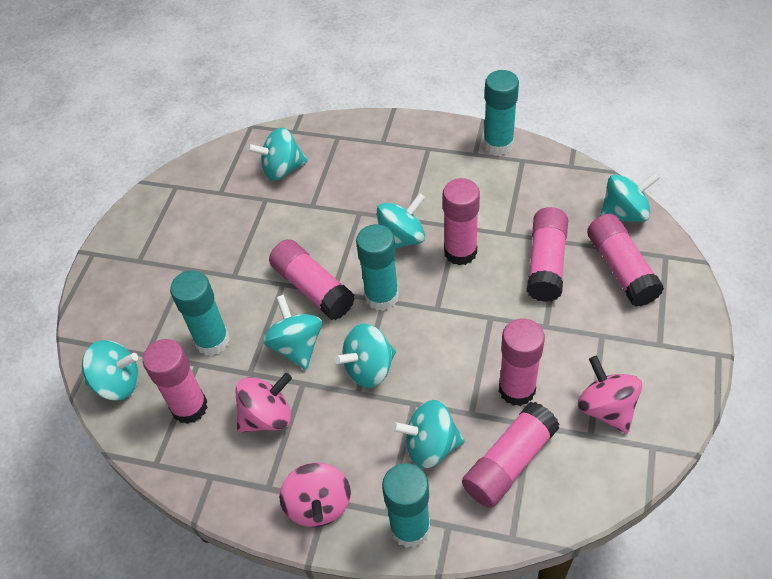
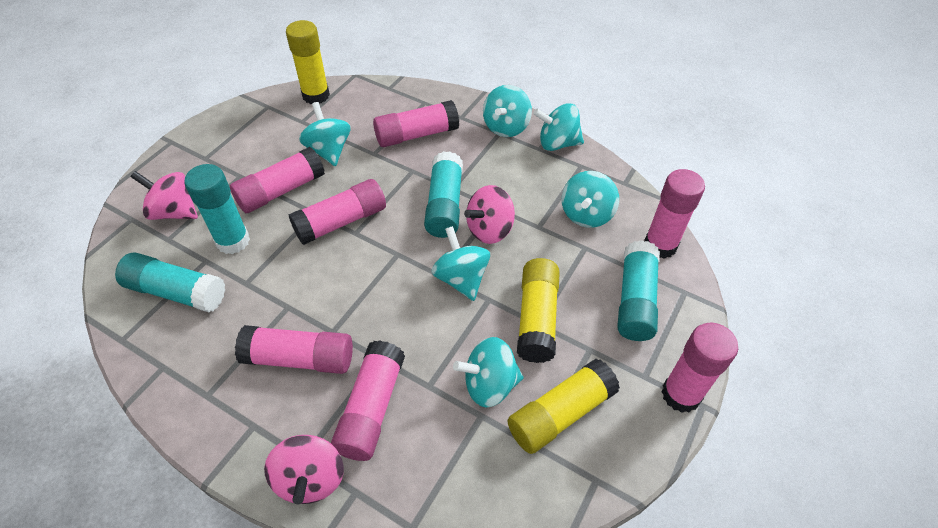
turquoise spinning top: 7 -> 6
yellow glue stick: 0 -> 3

